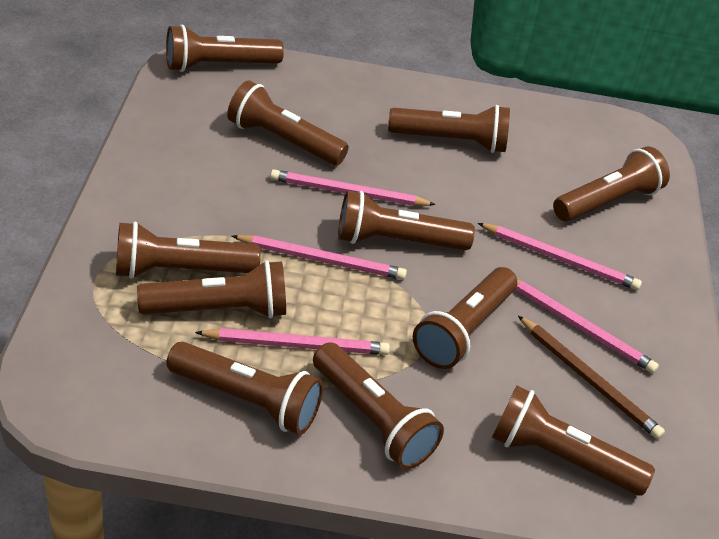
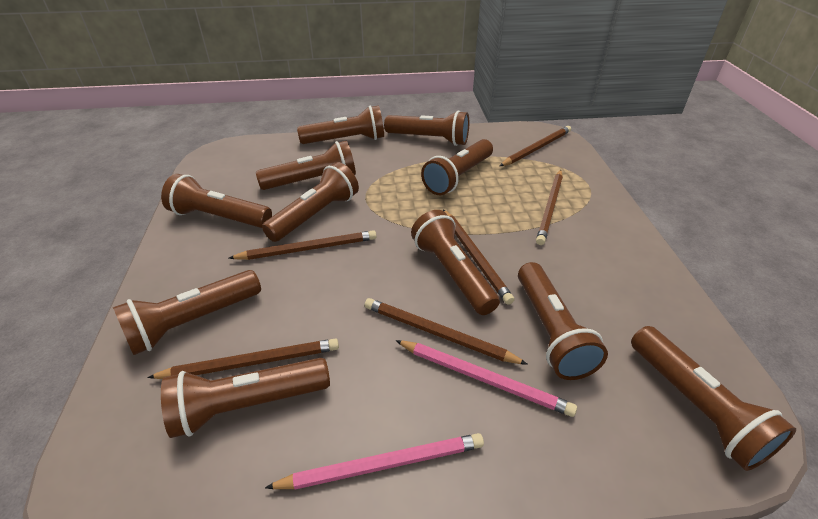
brown pencil: 1 -> 6
pink pencil: 5 -> 2

